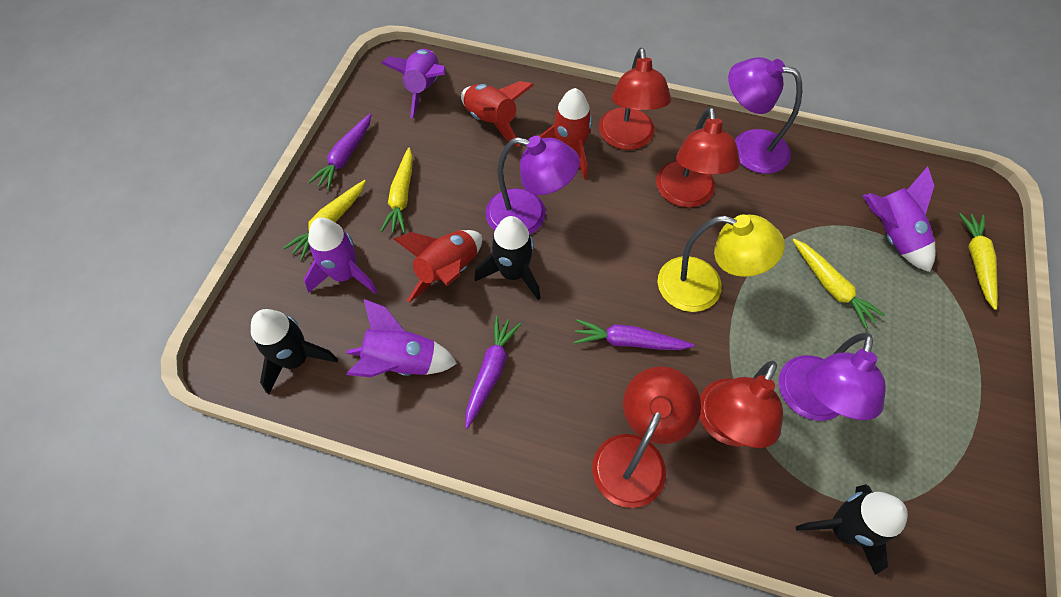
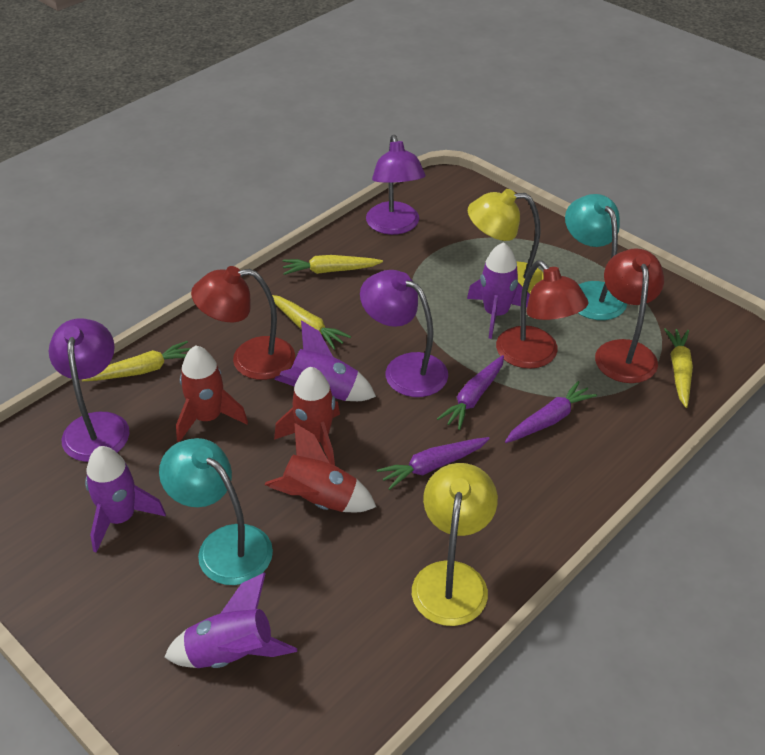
black rocket: 3 -> 0
red lamp: 4 -> 3
turquoise lamp: 0 -> 2
yellow lamp: 1 -> 2

